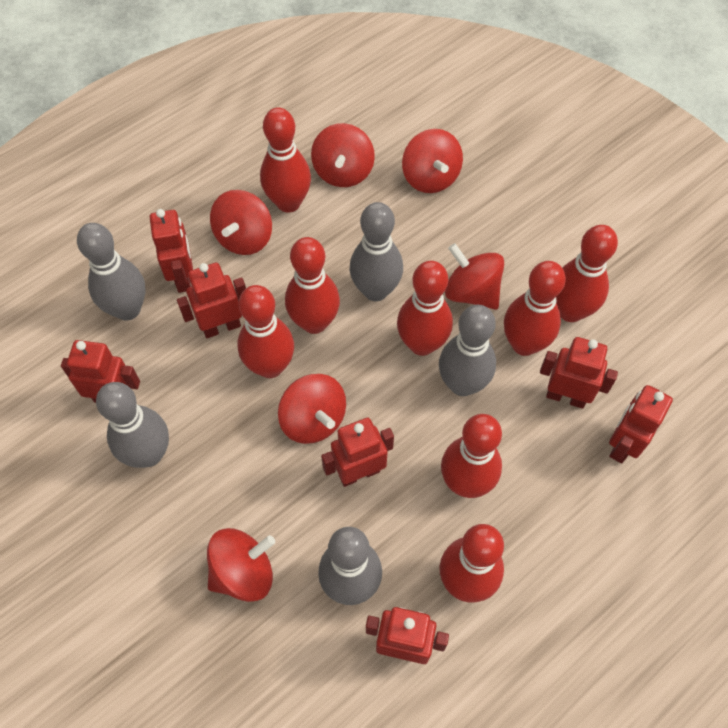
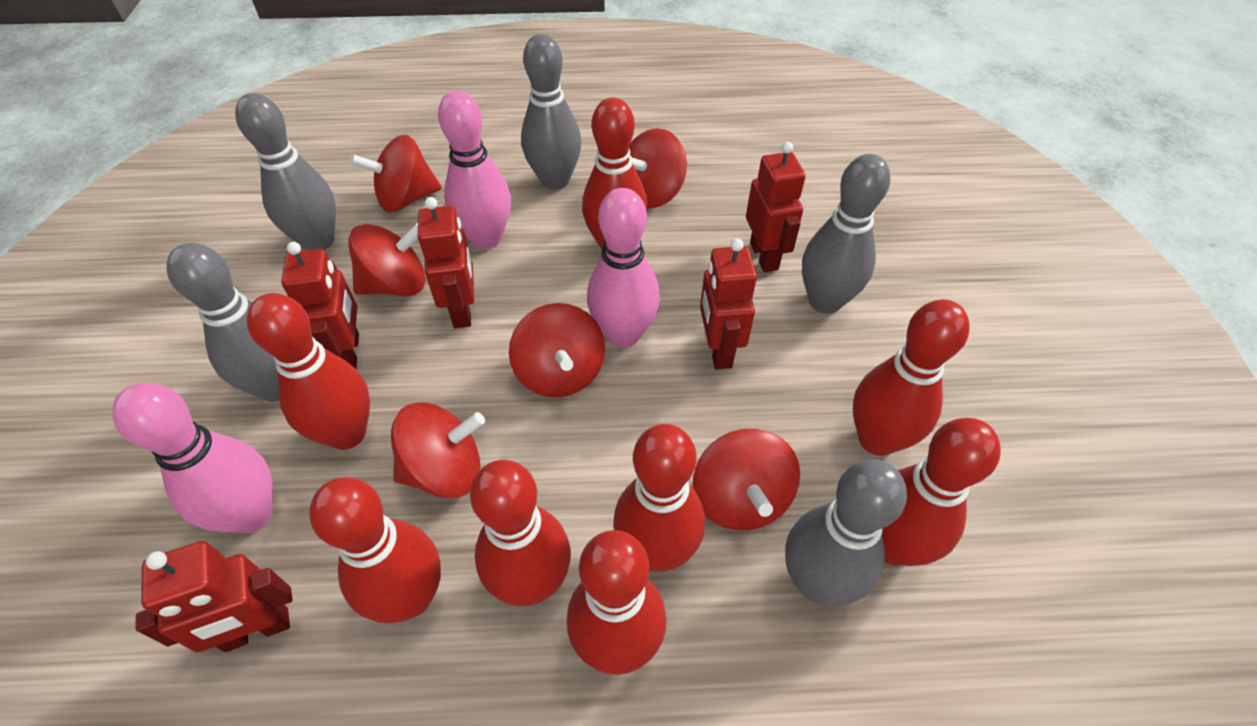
pink bowling pin: 0 -> 3
red robot: 7 -> 5

